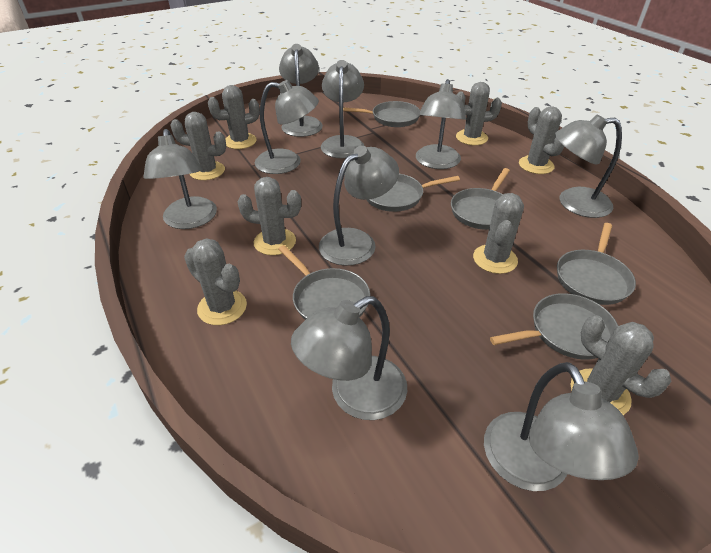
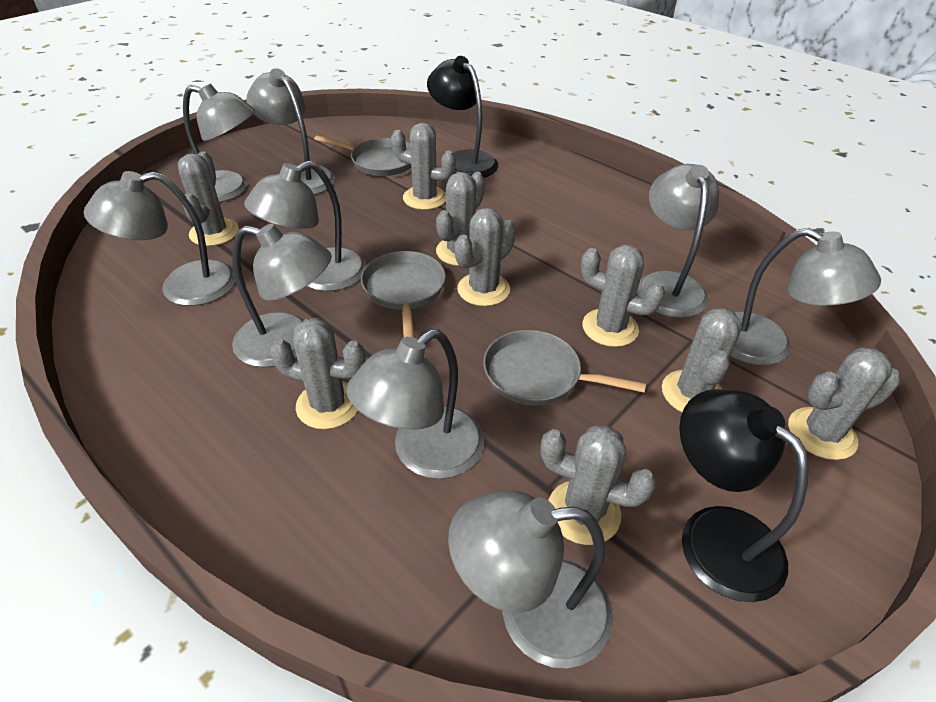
black lamp: 0 -> 2
grey cactus: 8 -> 9
grey pan: 6 -> 3

